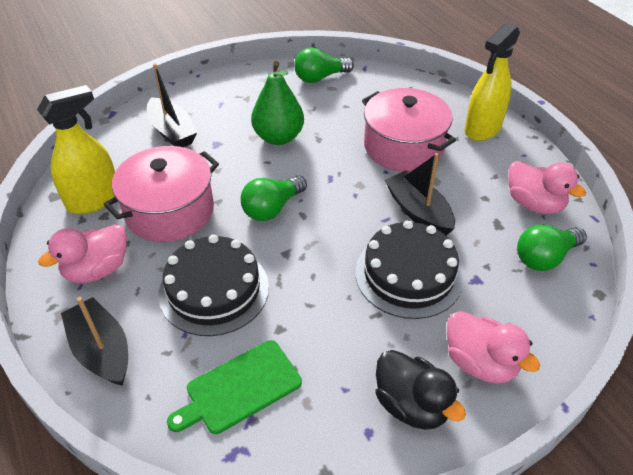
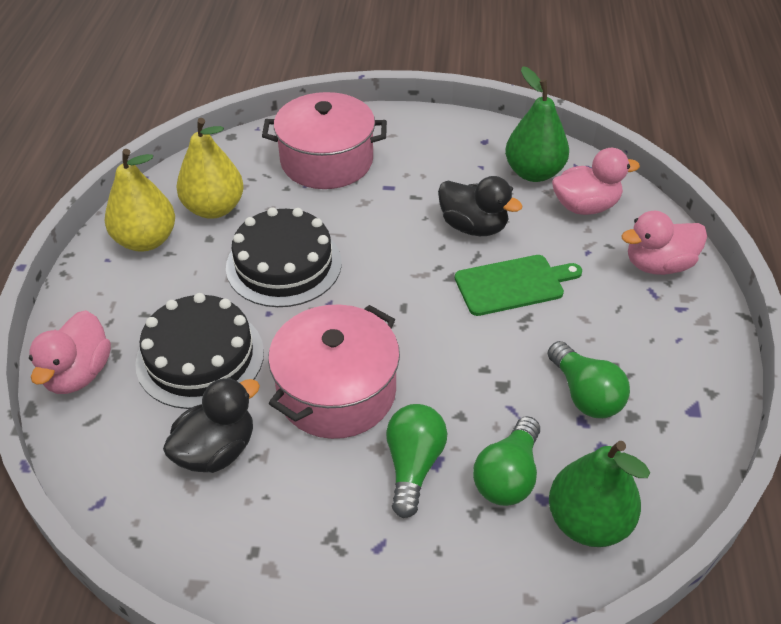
black boat: 3 -> 0
black duck: 1 -> 2
green pear: 1 -> 2
yellow pear: 0 -> 2
yellow spray bottle: 2 -> 0

